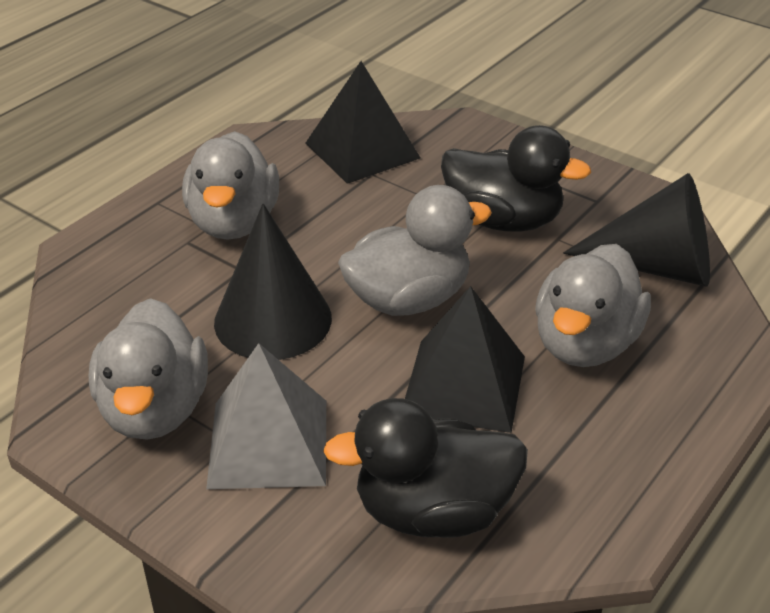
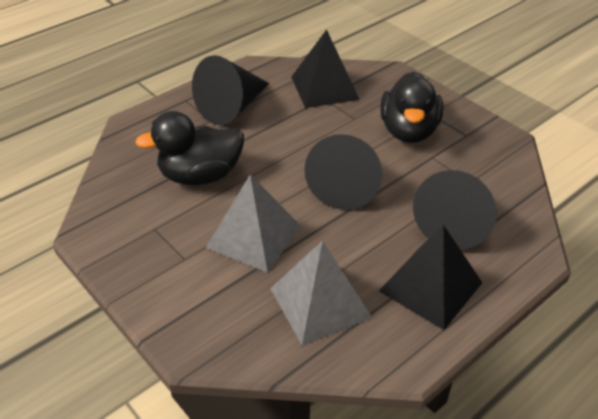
black cone: 2 -> 3
grey duck: 4 -> 0
grey pyramid: 1 -> 2

